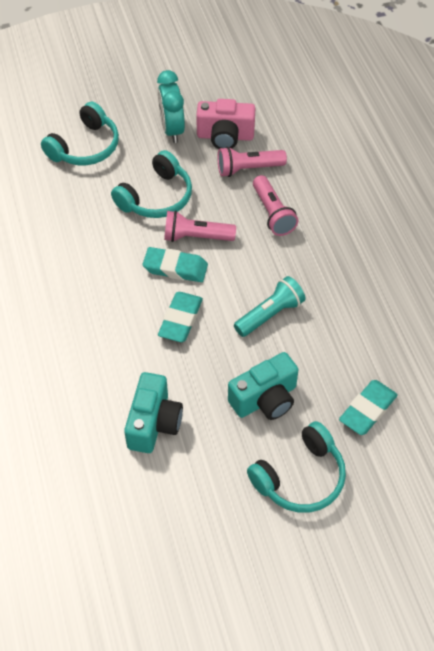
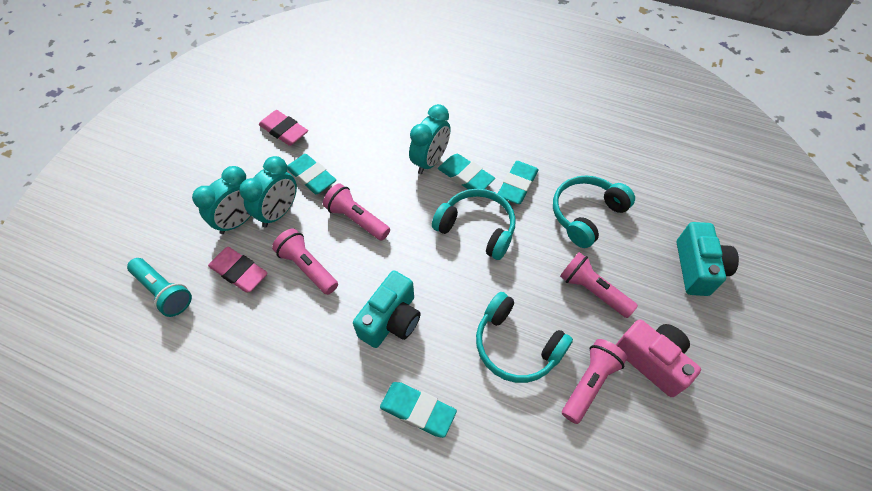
pink eraser: 0 -> 2
pink flashlight: 3 -> 4
turquoise clock: 1 -> 3
turquoise eraser: 3 -> 4

